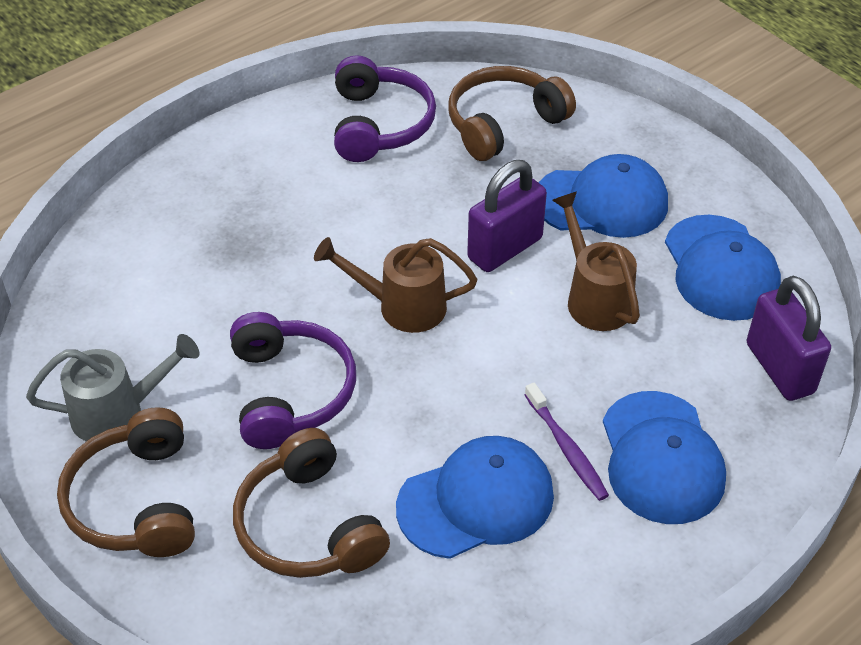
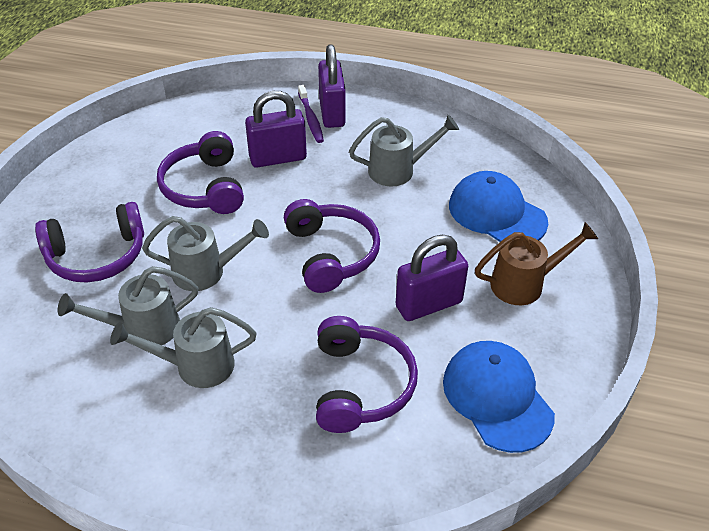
blue cap: 4 -> 2
brown headphones: 3 -> 0
brown watering can: 2 -> 1
grey watering can: 1 -> 4
purple headphones: 2 -> 4
purple padlock: 2 -> 3

